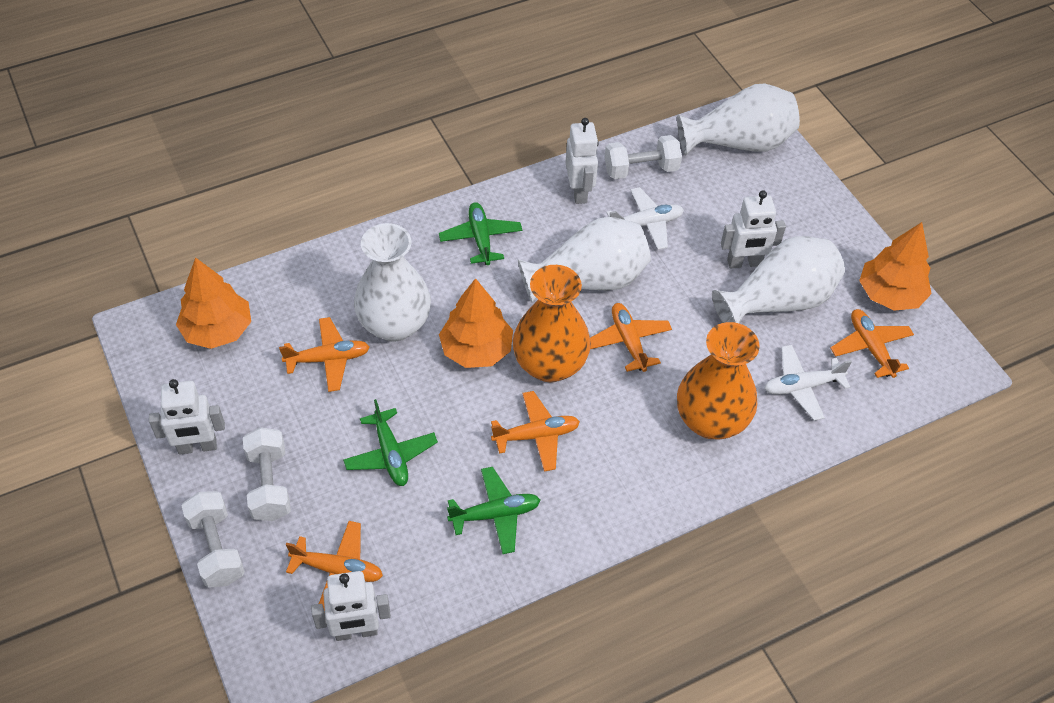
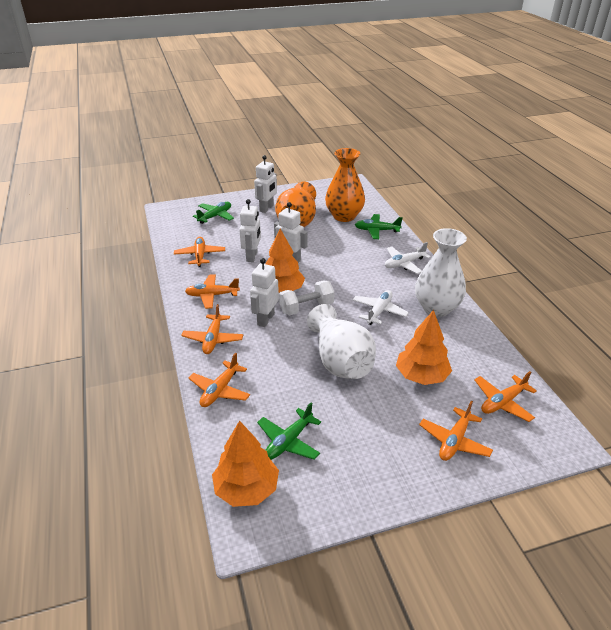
orange plane: 5 -> 6
white dumbbell: 3 -> 1
white vase: 4 -> 2

